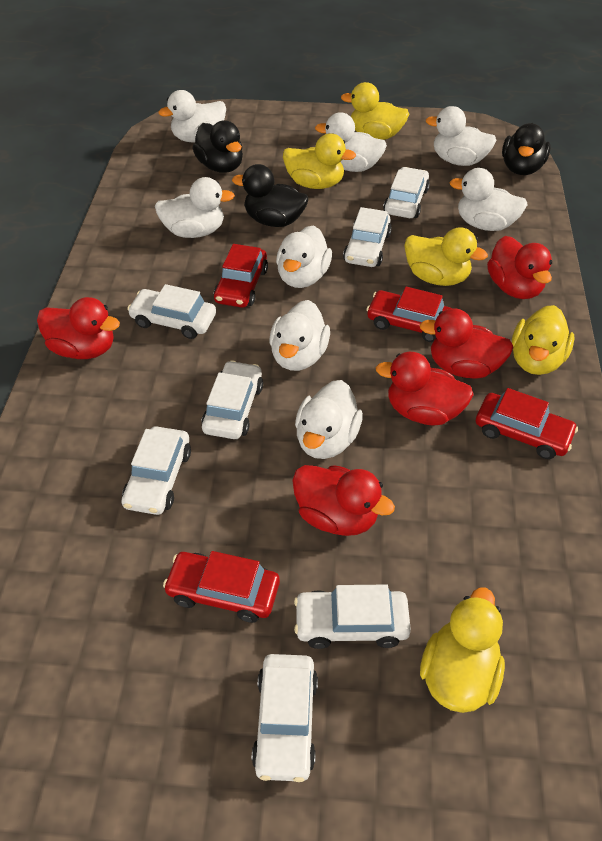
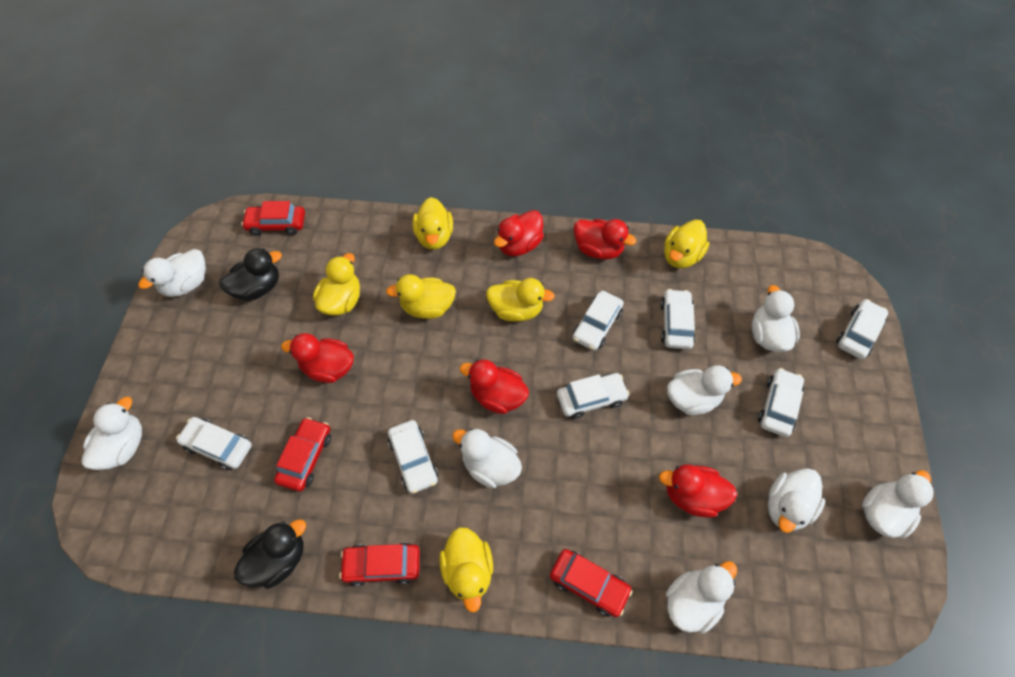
black duck: 3 -> 2
yellow duck: 5 -> 6

